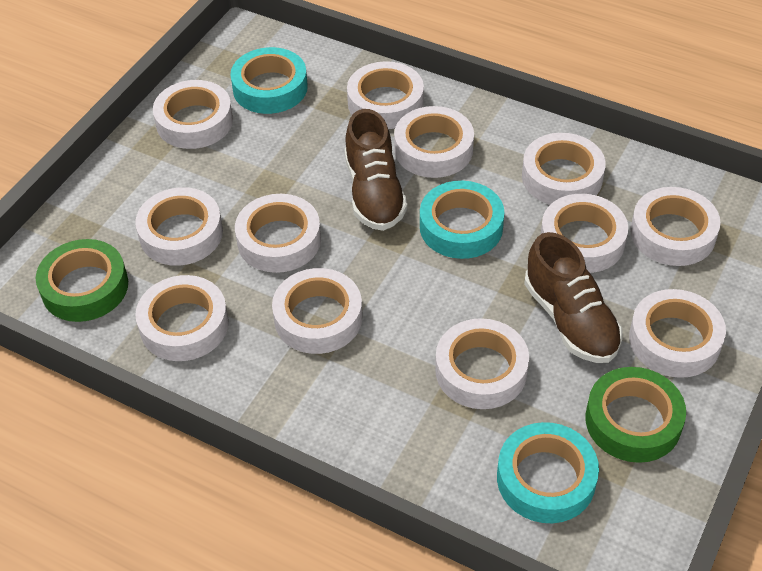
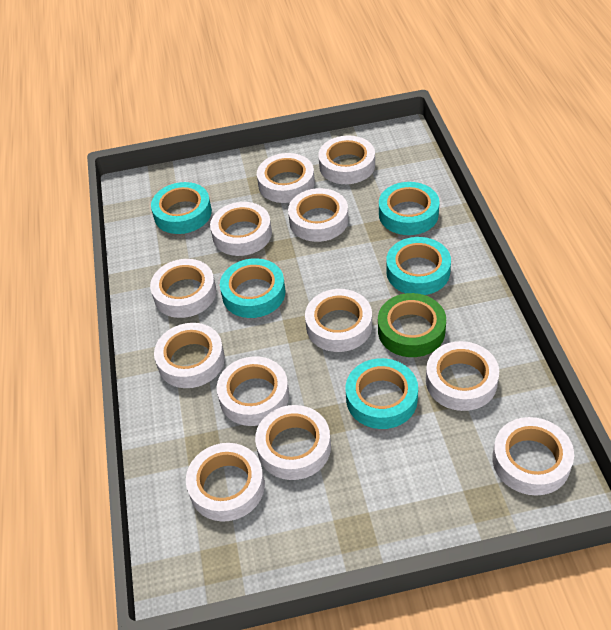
brown shoe: 2 -> 0
green tape: 2 -> 1
turquoise tape: 3 -> 5

